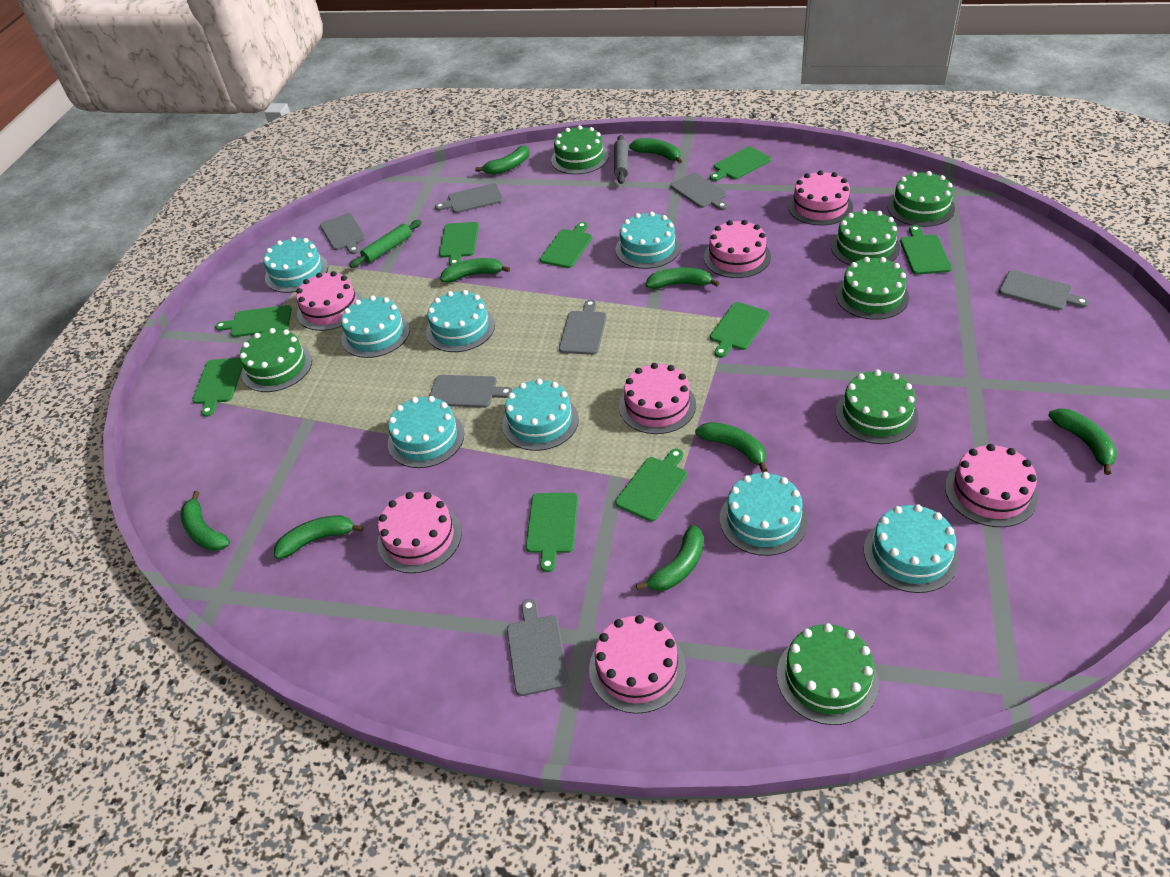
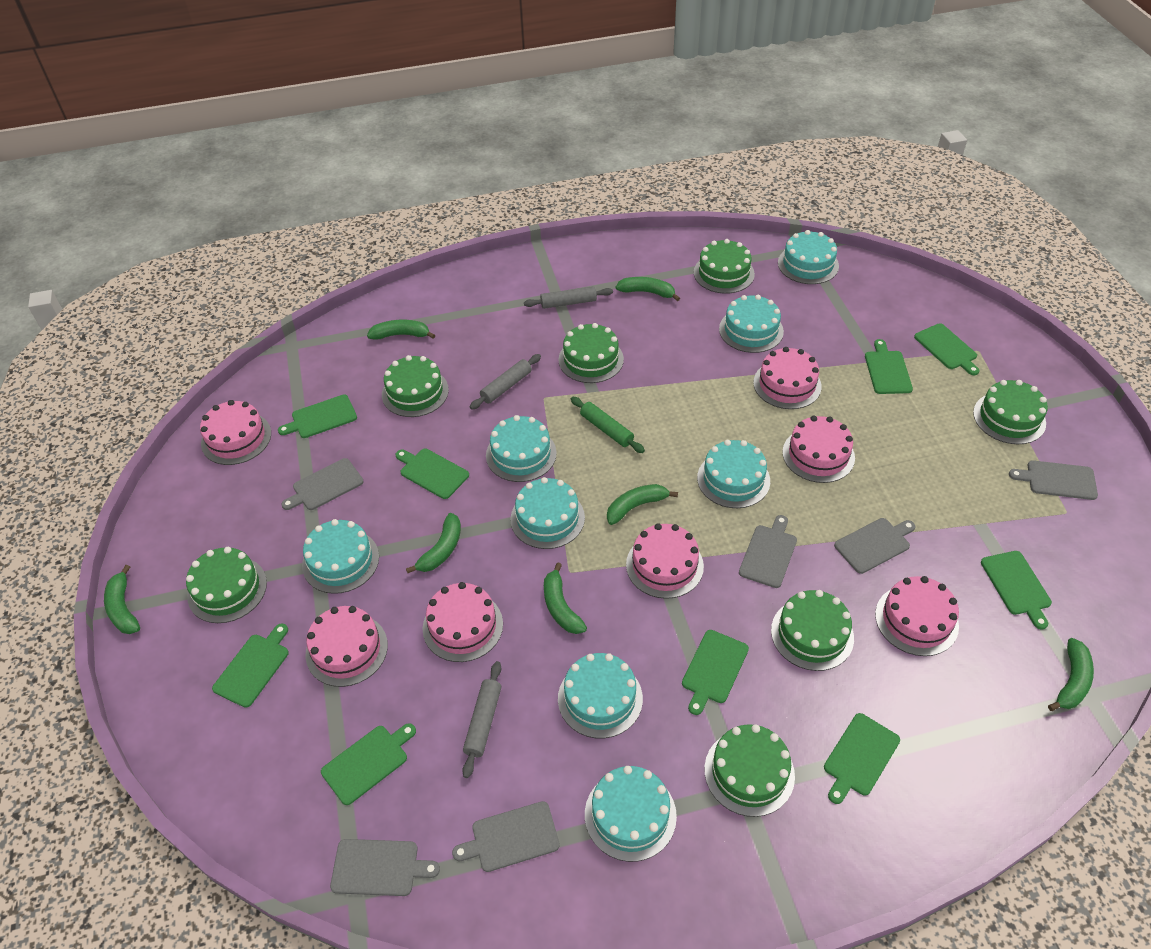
green banana: 9 -> 7
grey cutting board: 7 -> 6
grey rolling pin: 1 -> 3

